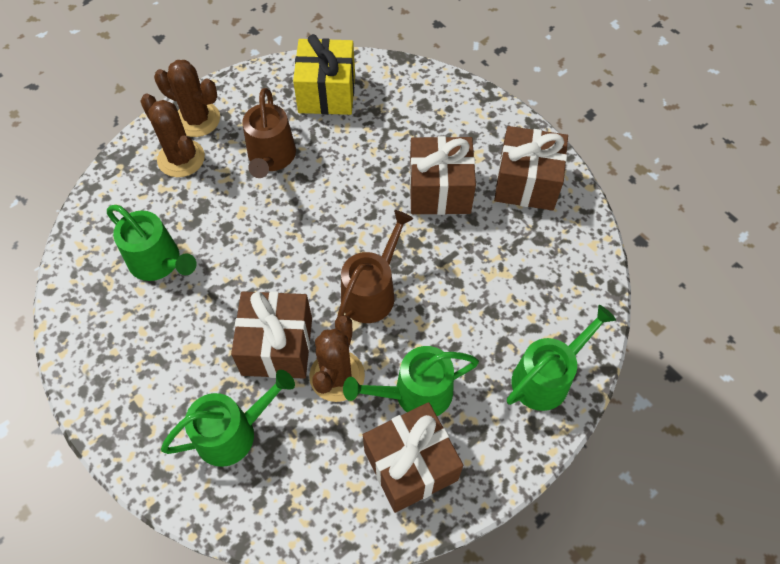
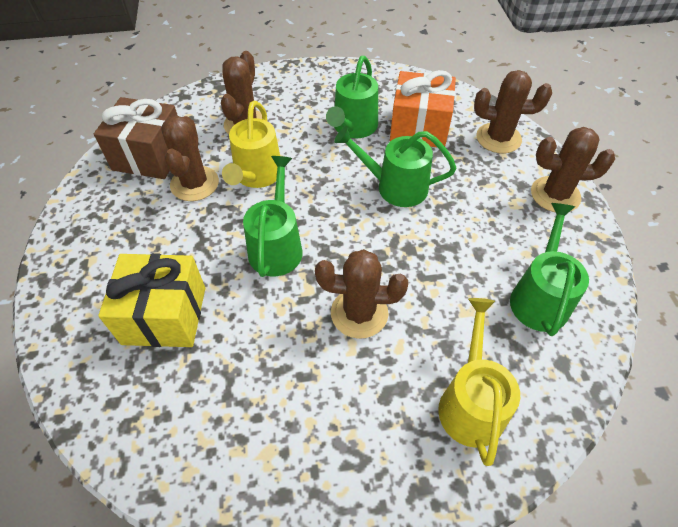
brown cactus: 3 -> 5
brown gift: 4 -> 1
brown watering can: 2 -> 0
orange gift: 0 -> 1
yellow watering can: 0 -> 2

